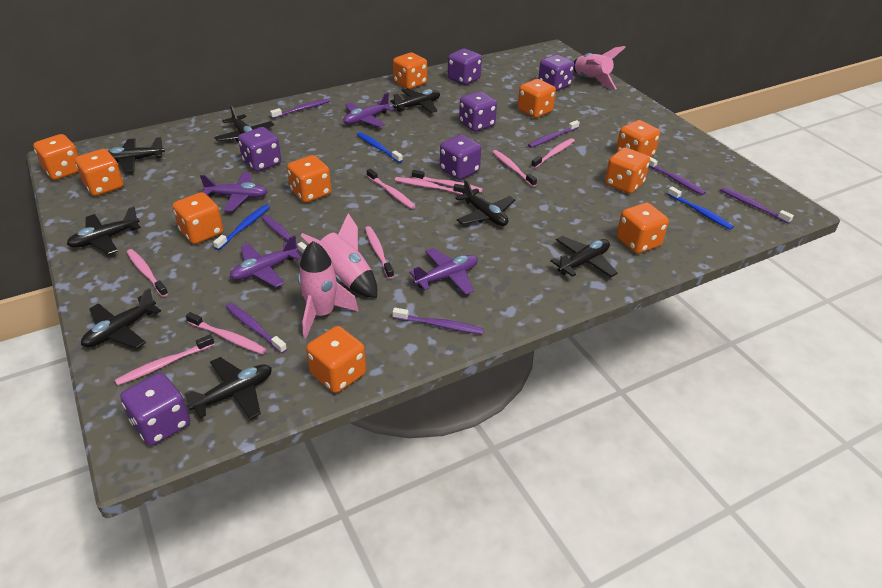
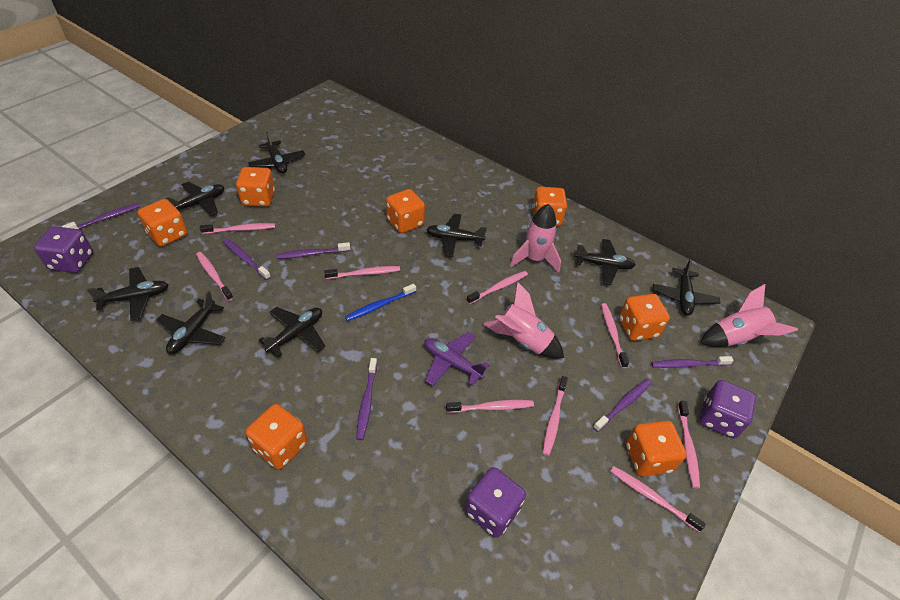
blue toothbrush: 3 -> 1
orange dice: 10 -> 7
purple dice: 6 -> 3
purple plane: 4 -> 1
purple toothbrush: 7 -> 6

